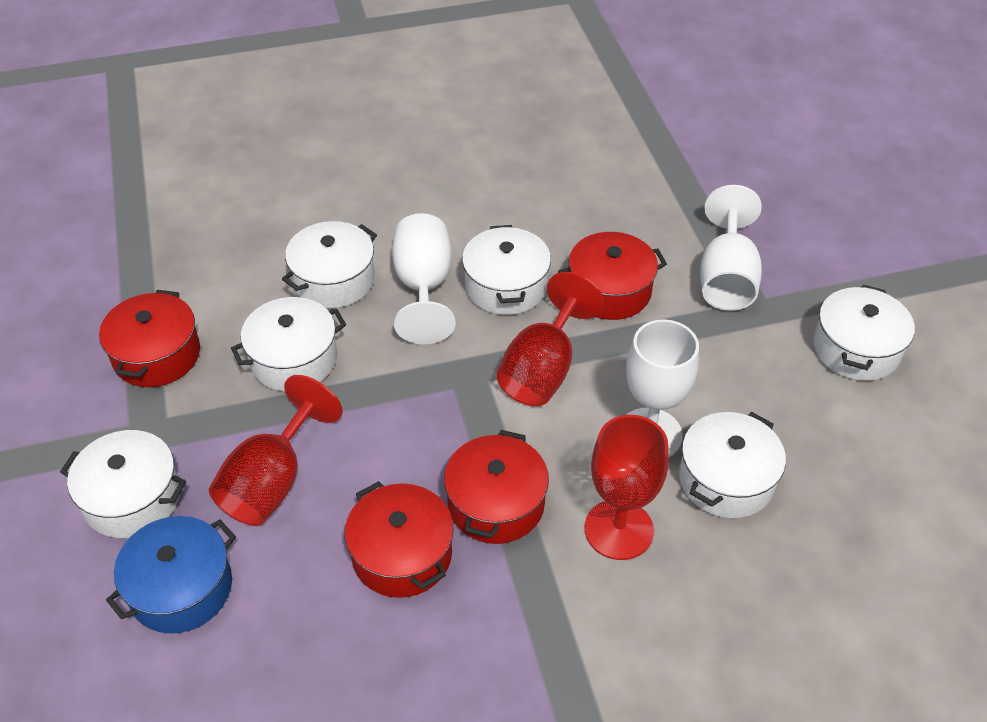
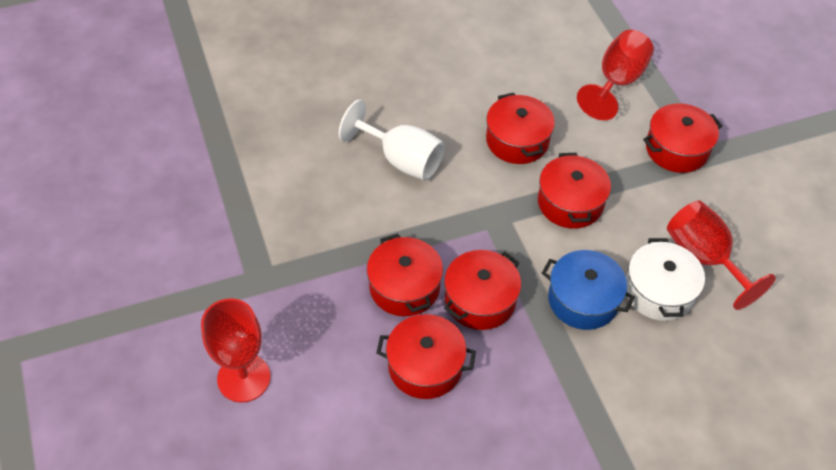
red pot: 4 -> 6
white goblet: 3 -> 1
white pot: 6 -> 1

